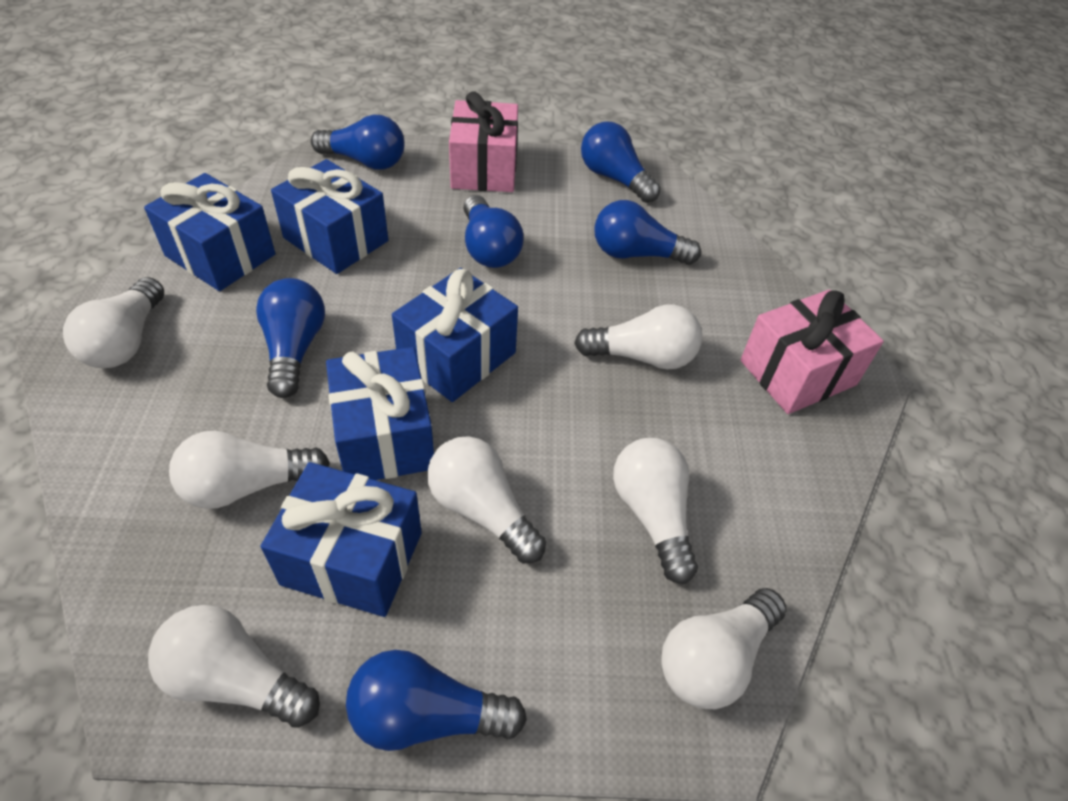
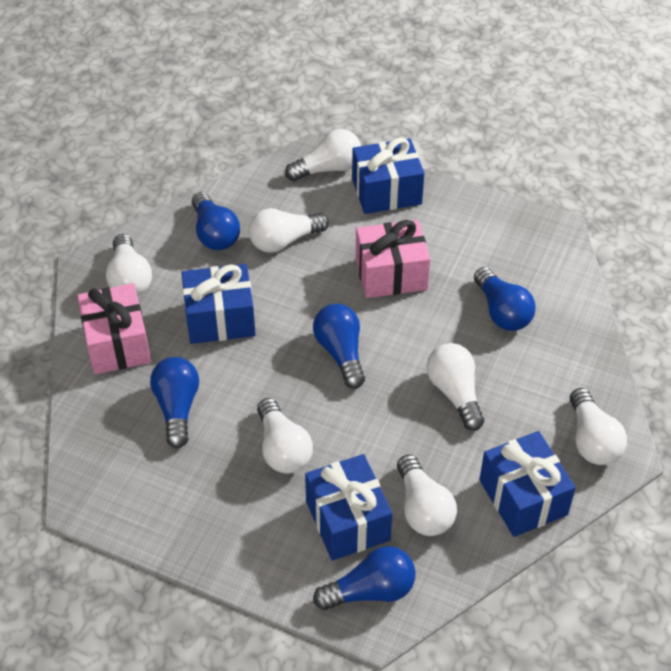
blue gift: 5 -> 4
blue light bulb: 6 -> 5

